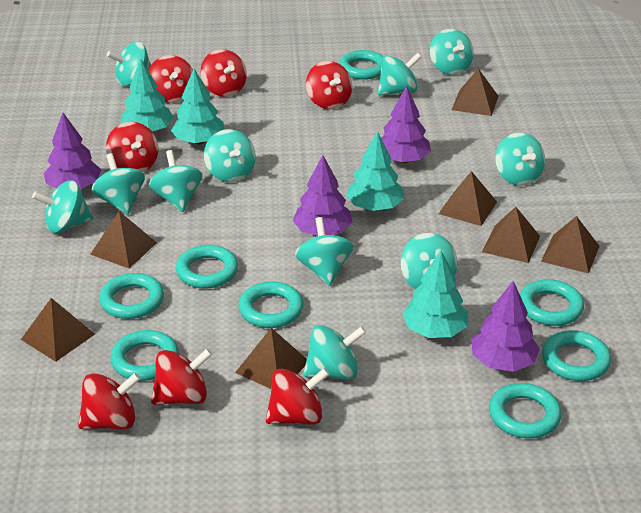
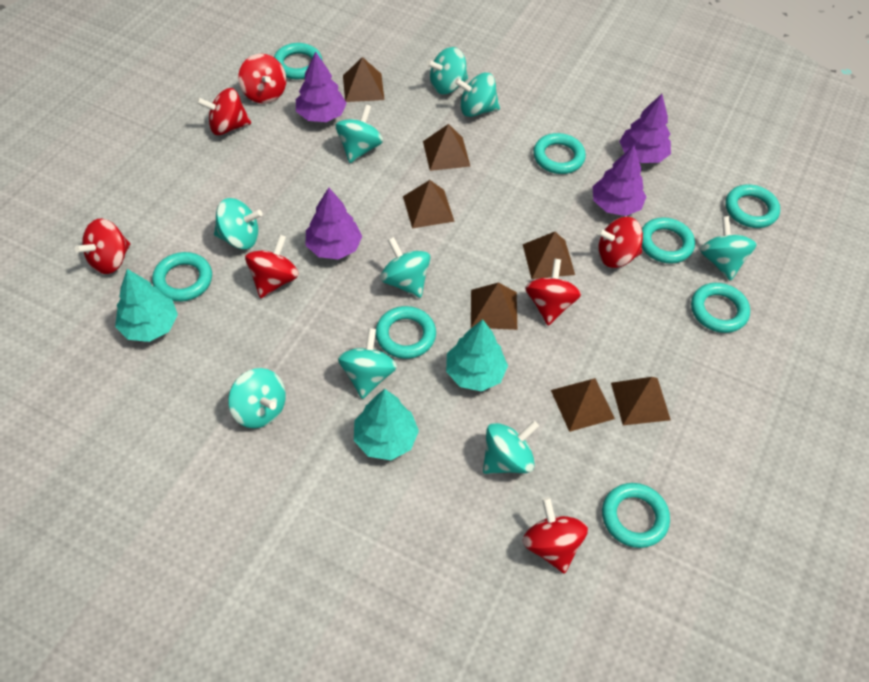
turquoise spinning top: 11 -> 9
turquoise tree: 4 -> 3

